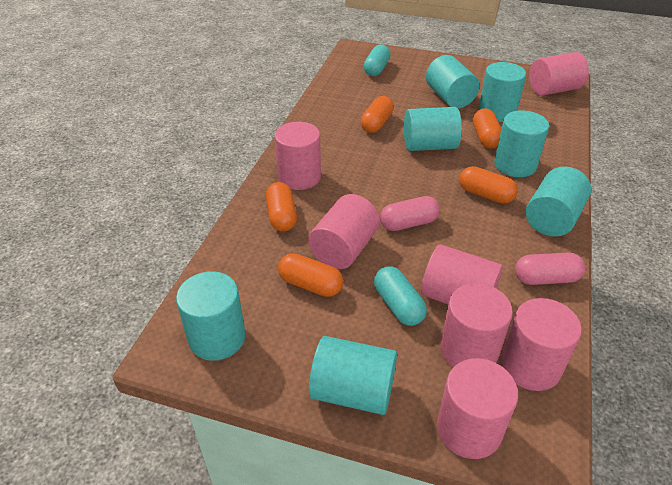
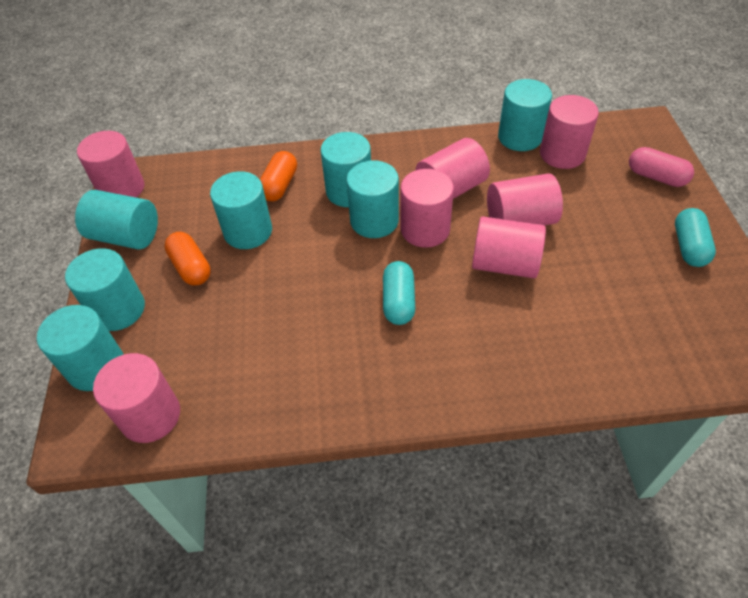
orange capsule: 5 -> 2
pink capsule: 2 -> 1

